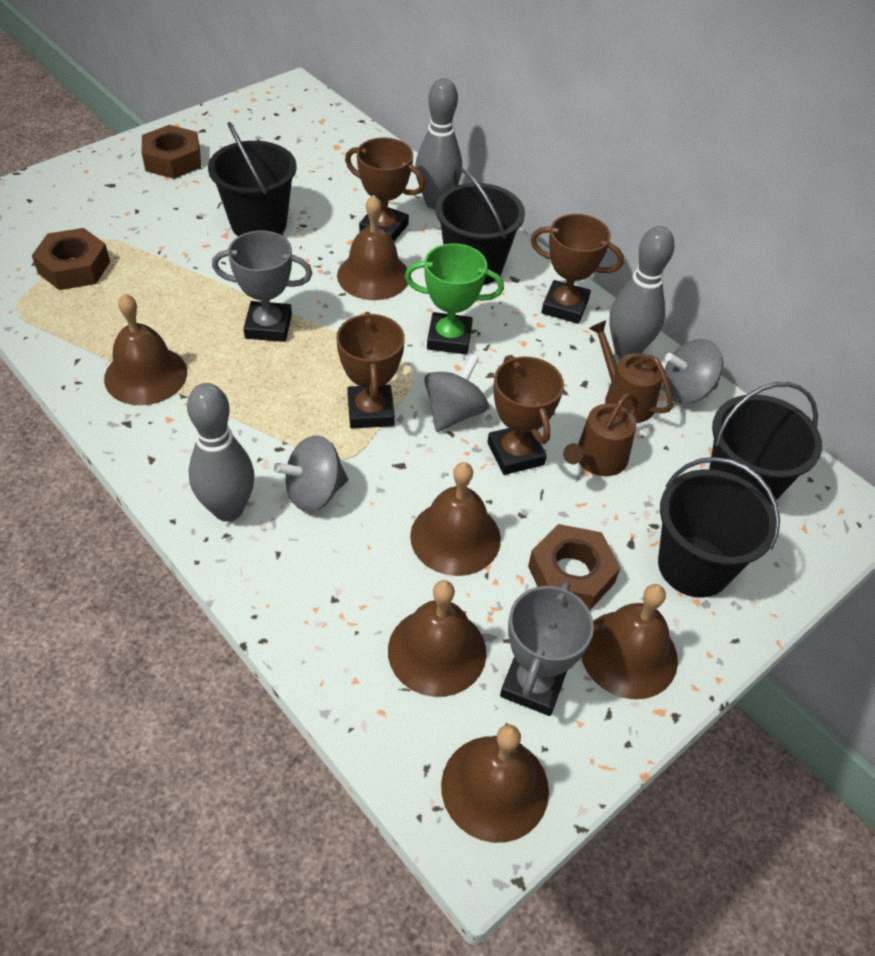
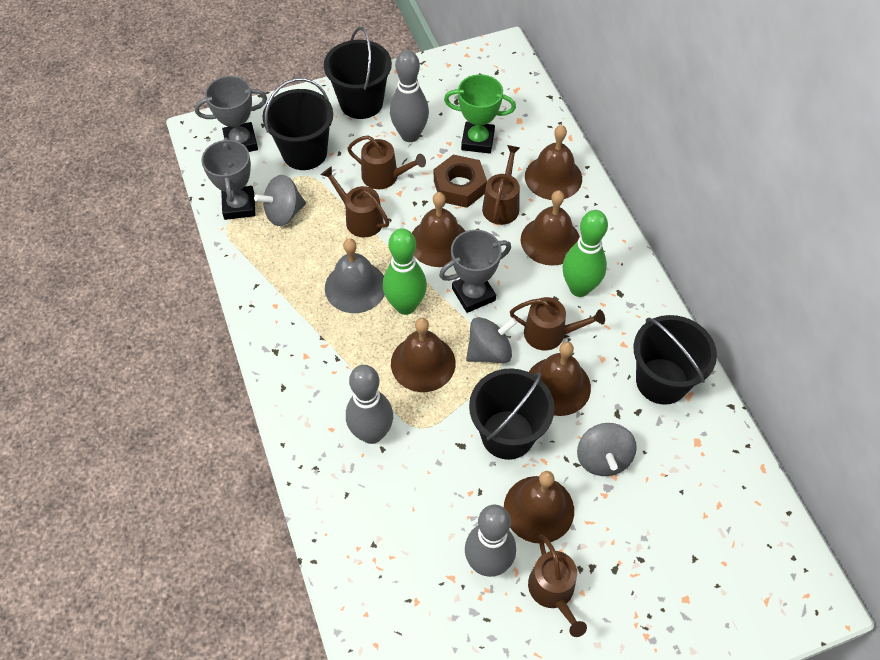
brown nut: 3 -> 1
brown trophy: 4 -> 0
brown watering can: 2 -> 5
green bowling pin: 0 -> 2
grey bell: 0 -> 1
grey trophy: 2 -> 3

